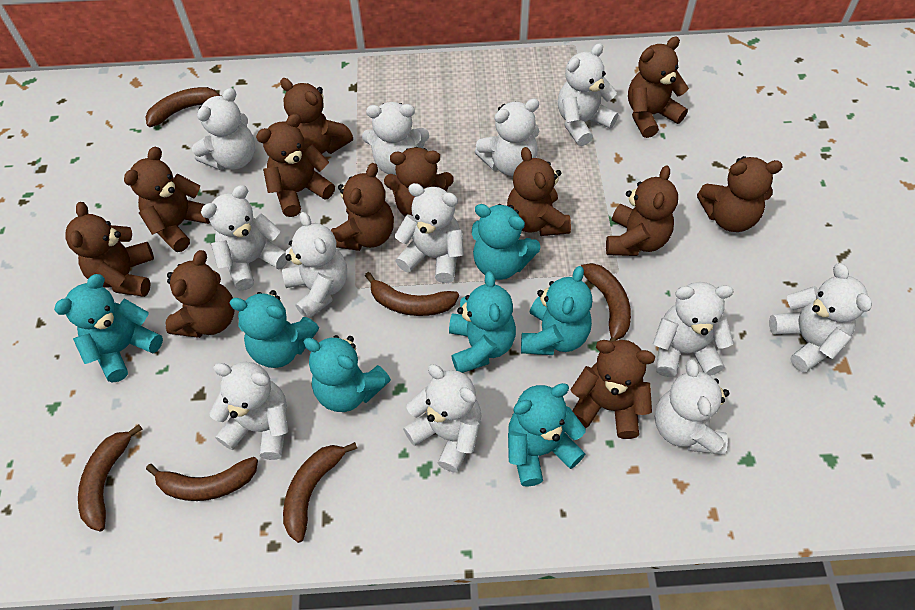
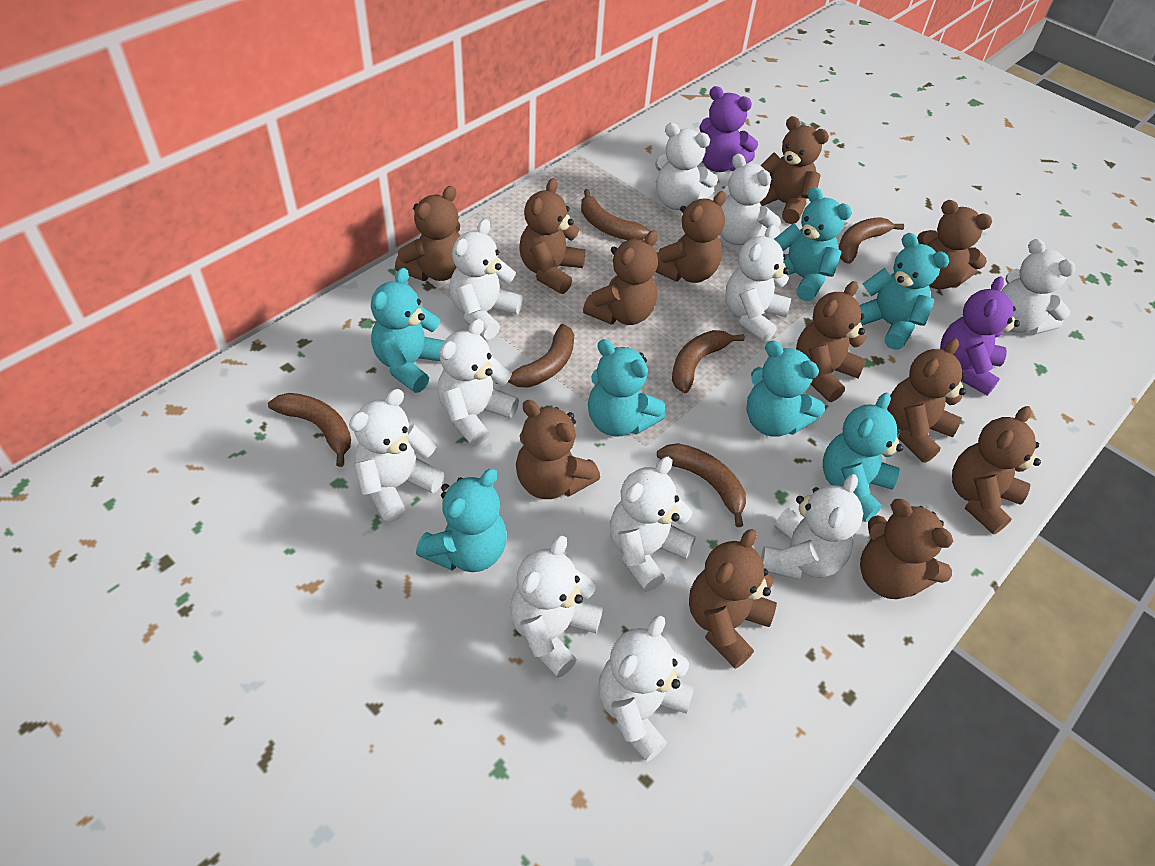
purple teddy bear: 0 -> 2
white teddy bear: 12 -> 11

